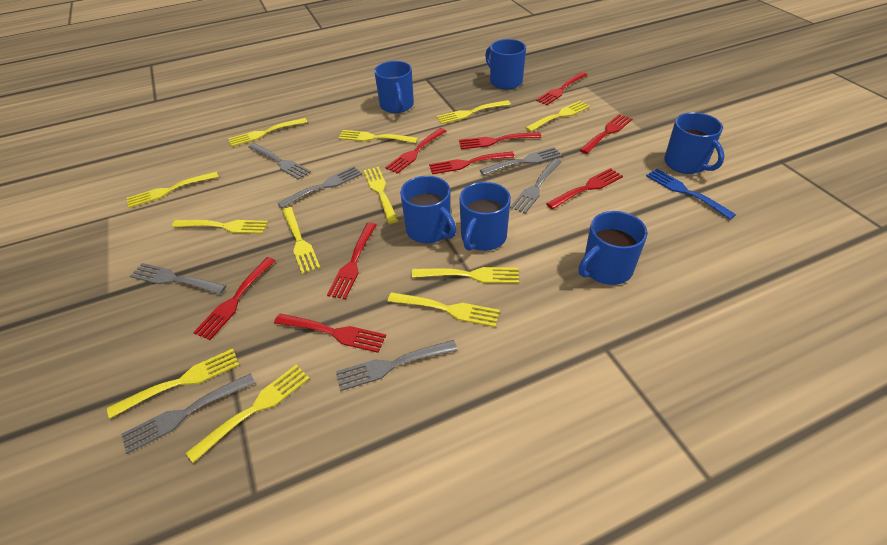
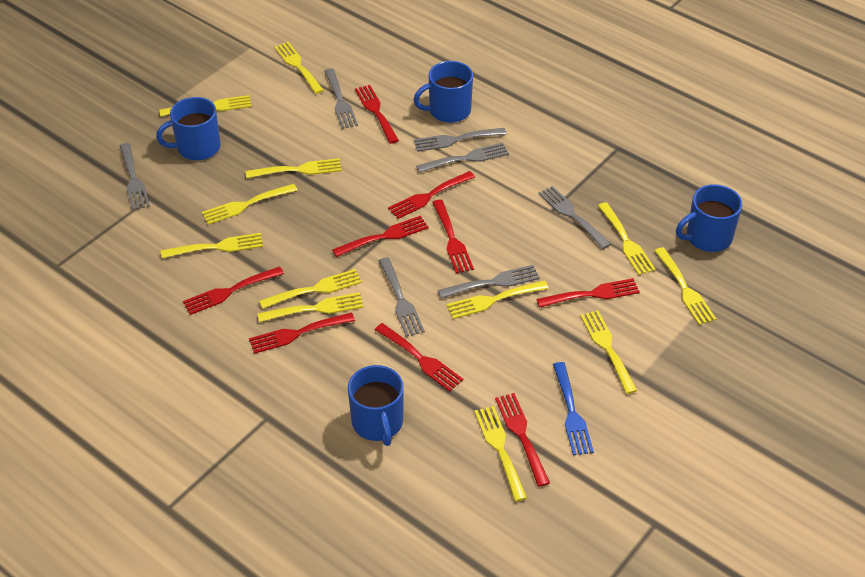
blue mug: 6 -> 4

